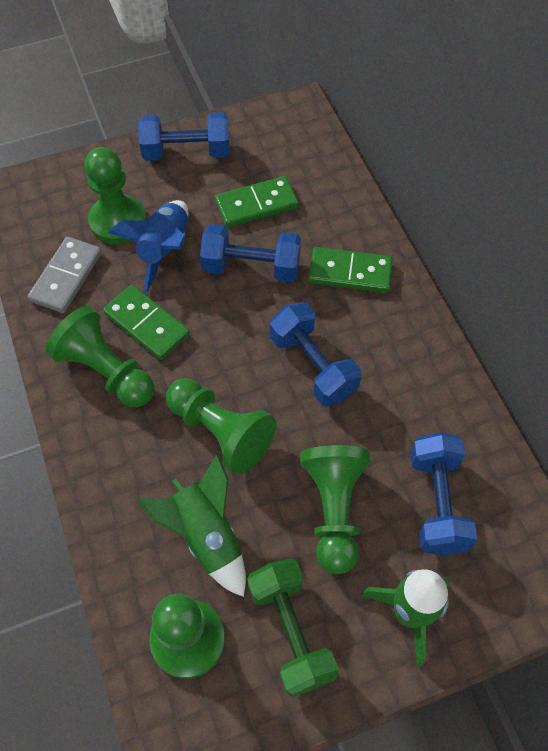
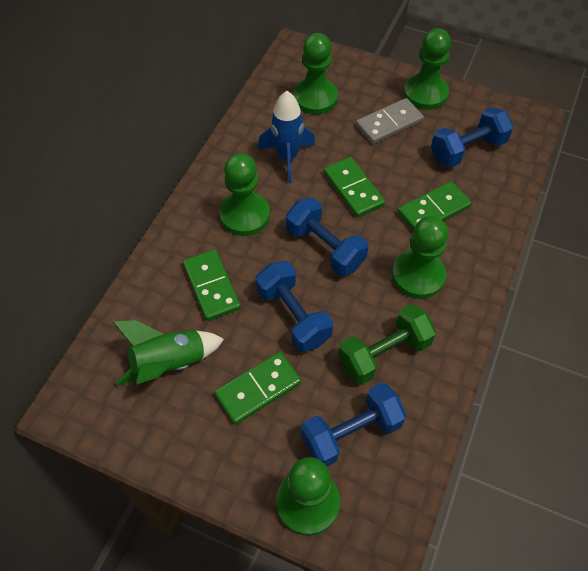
green domino: 3 -> 4
green rocket: 2 -> 1

